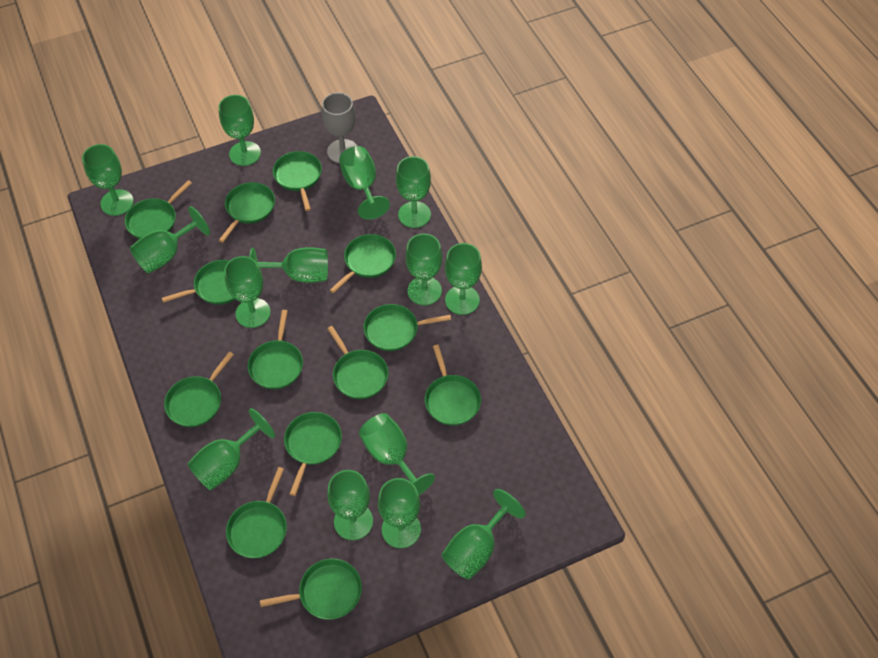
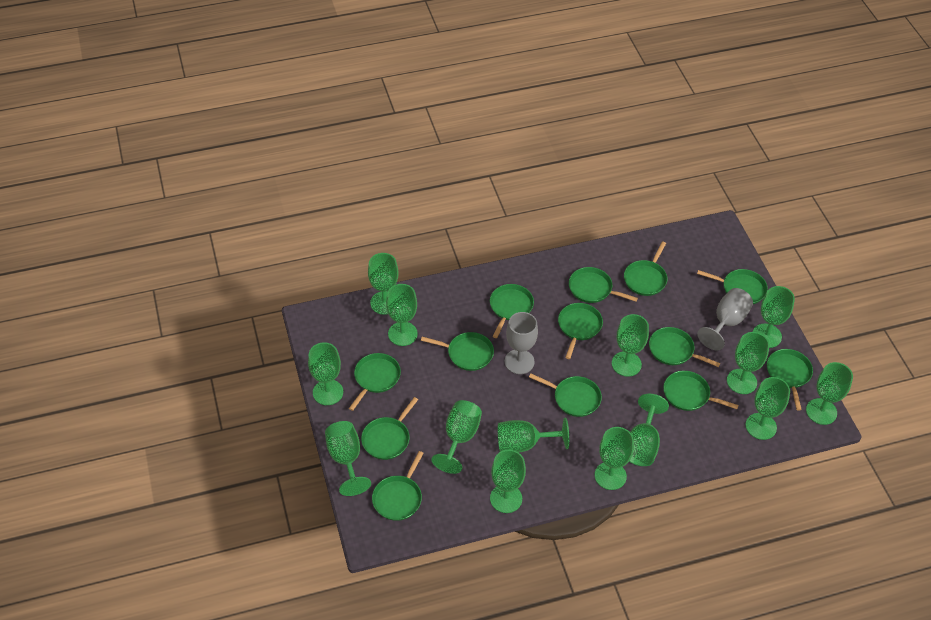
grey goblet: 1 -> 2

